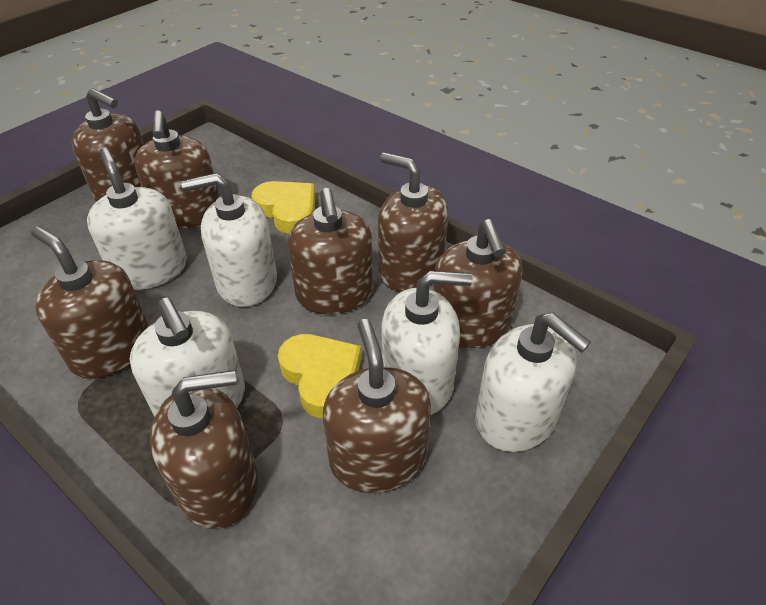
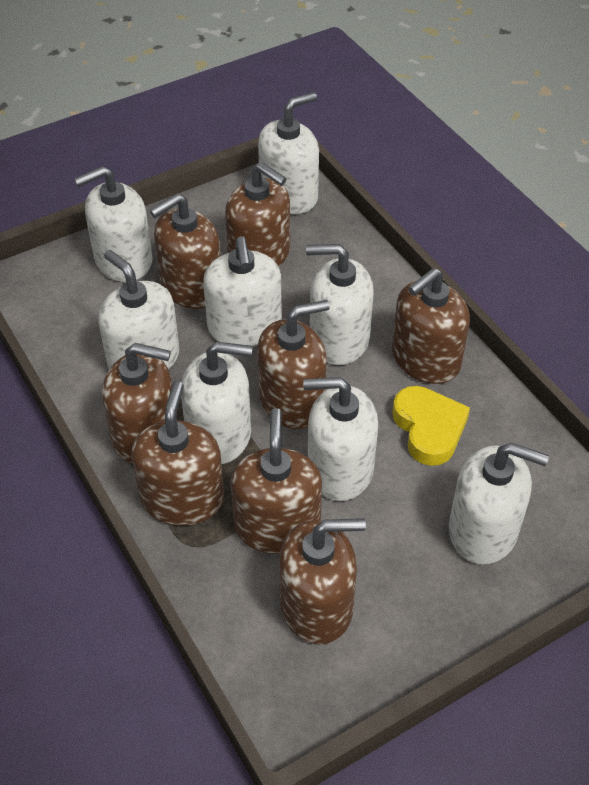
white soap dispenser: 5 -> 8
yellow heart: 2 -> 1

